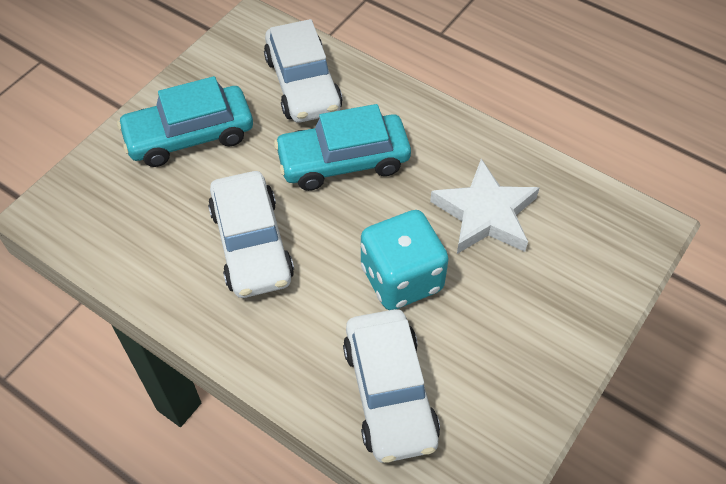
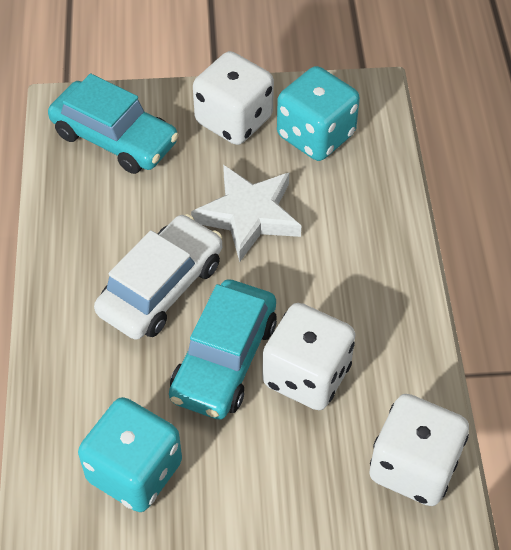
turquoise dice: 1 -> 2
white car: 3 -> 1
white dice: 0 -> 3

